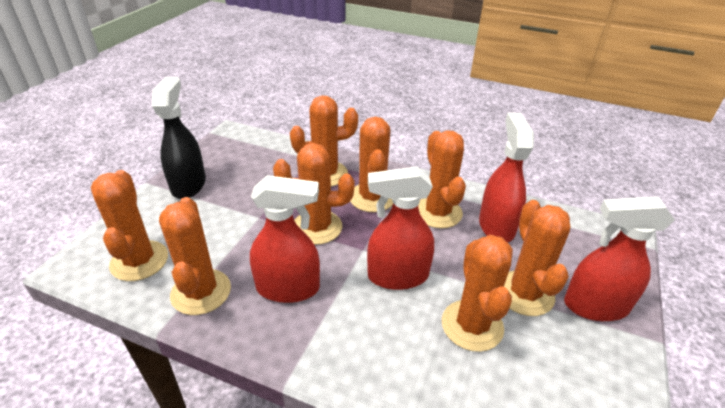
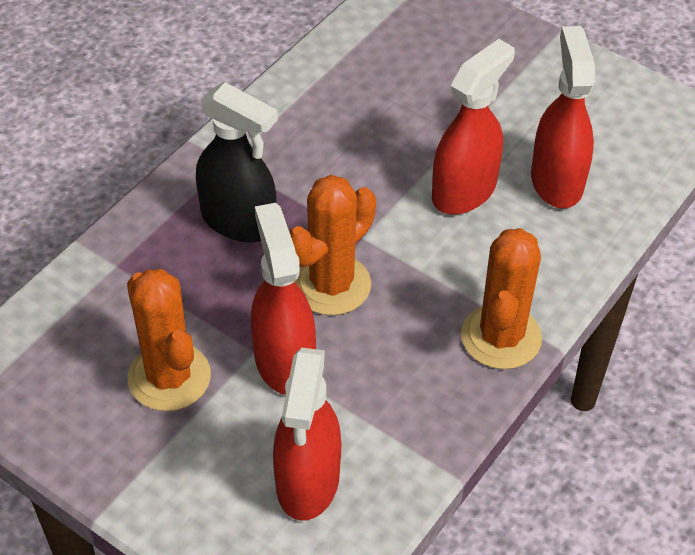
orange cactus: 8 -> 3

